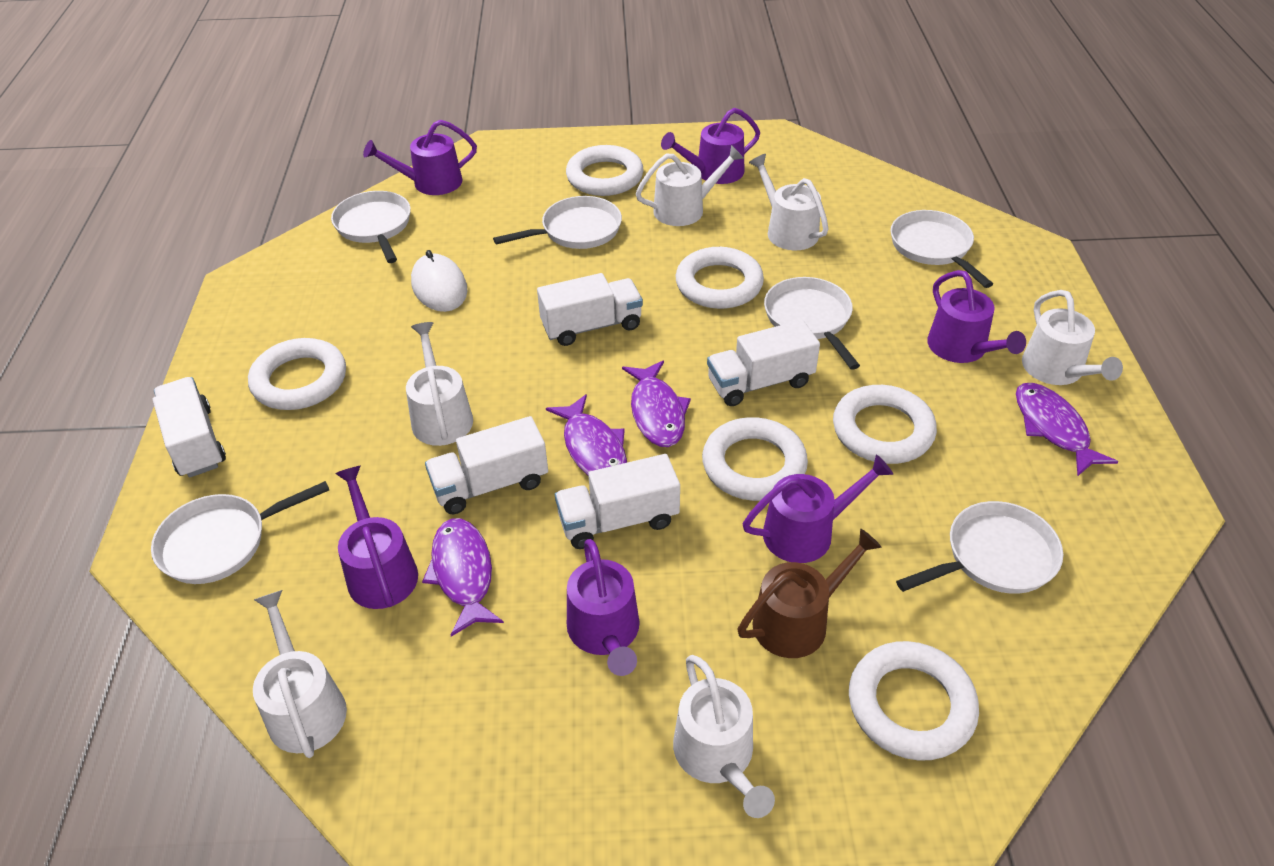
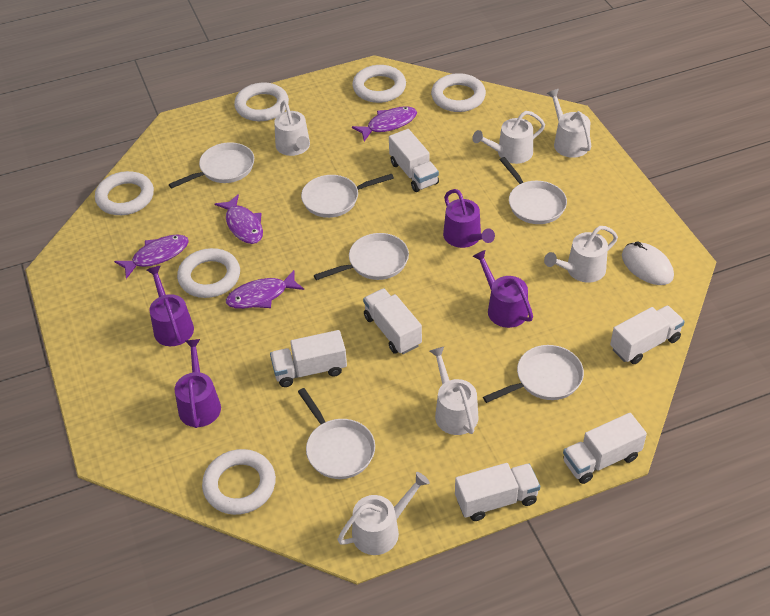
brown watering can: 1 -> 0
purple watering can: 6 -> 4
white truck: 5 -> 6

